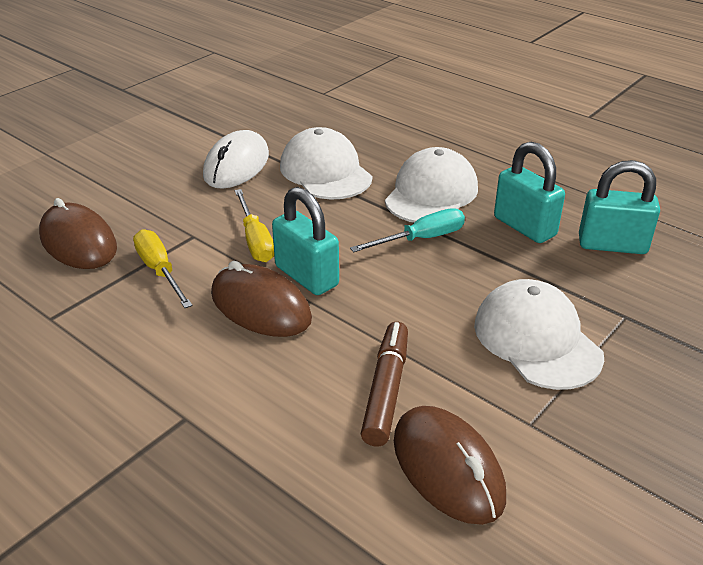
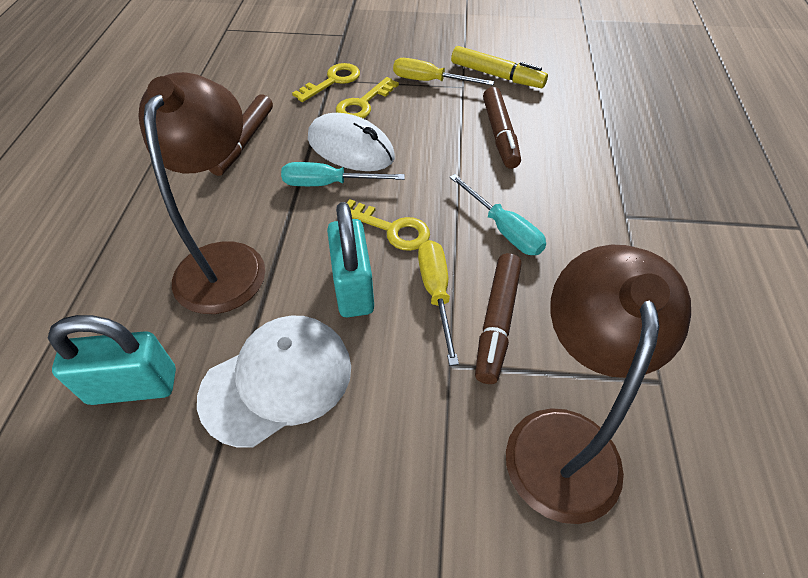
brown lamp: 0 -> 2
brown marker: 1 -> 3
brown mouse: 3 -> 0
turquoise padlock: 3 -> 2
turquoise screwdriver: 1 -> 2
white cap: 3 -> 1
yellow key: 0 -> 3
yellow marker: 0 -> 1

